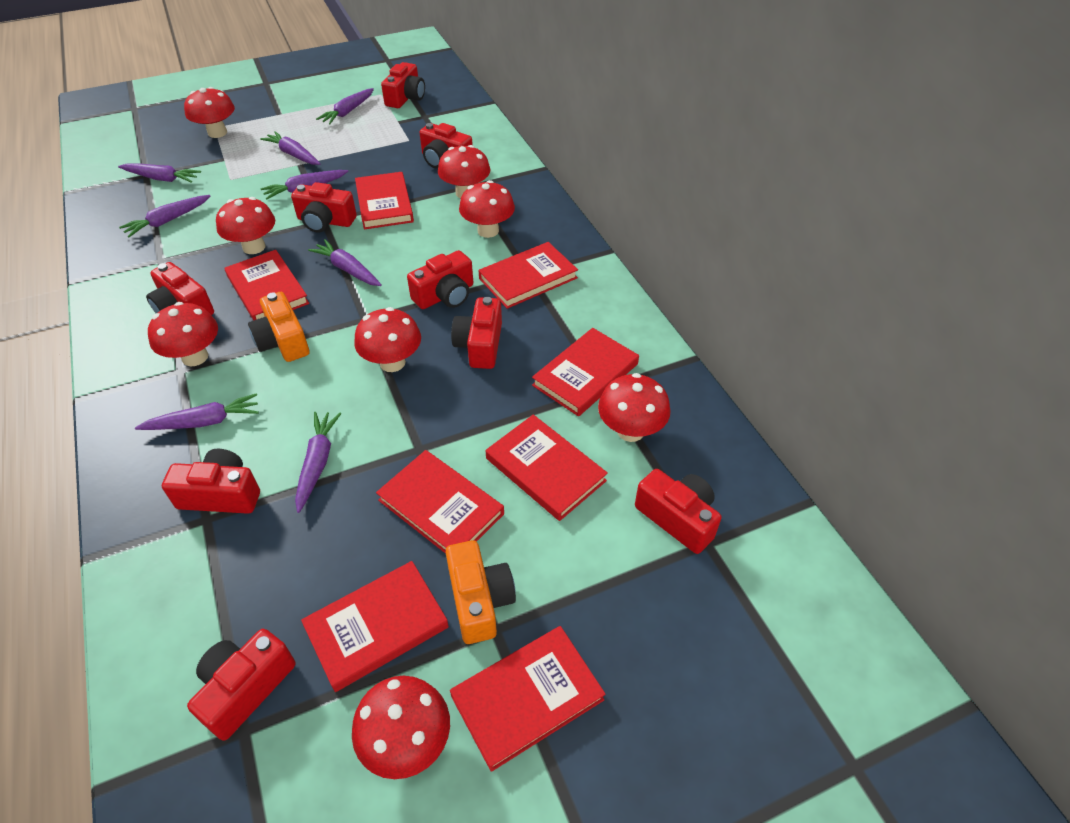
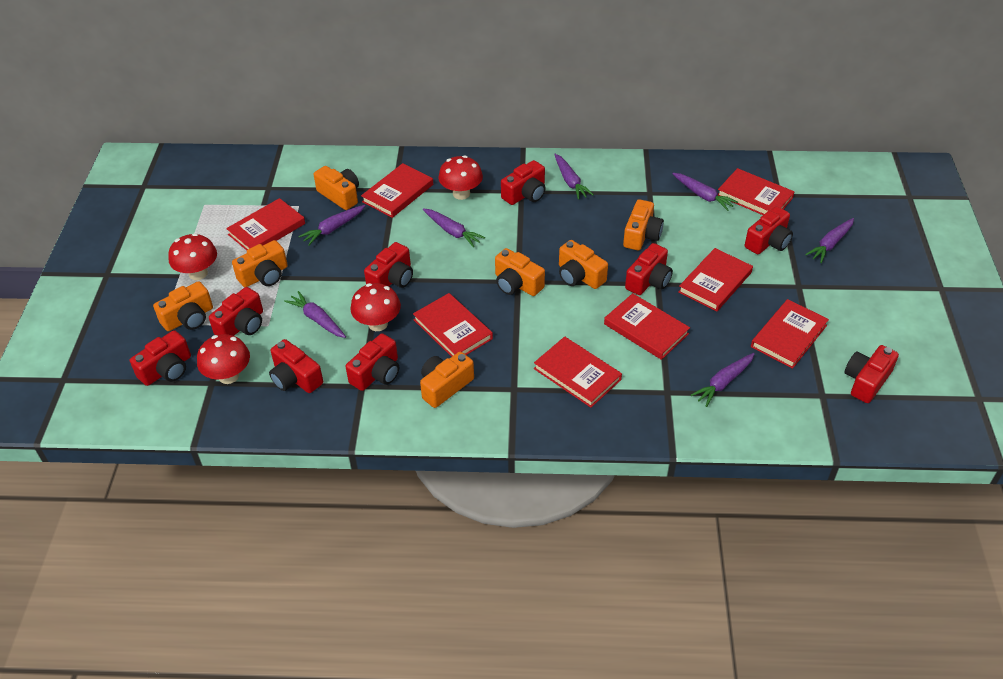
orange camera: 2 -> 7
purple carrot: 8 -> 7
red mushroom: 8 -> 4

